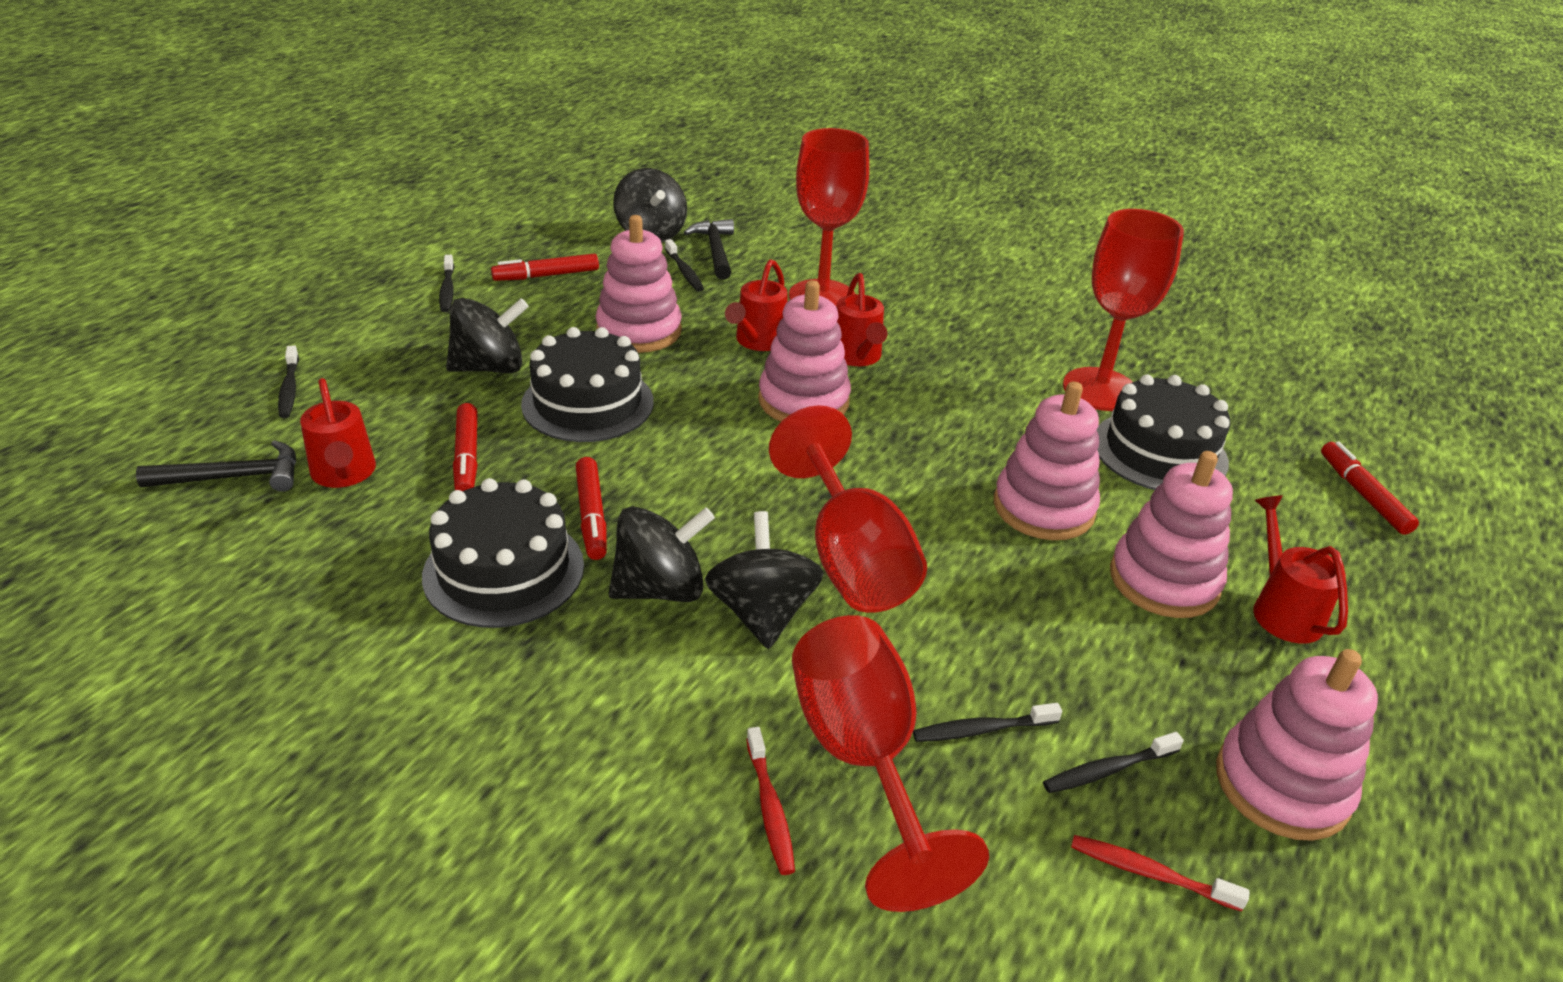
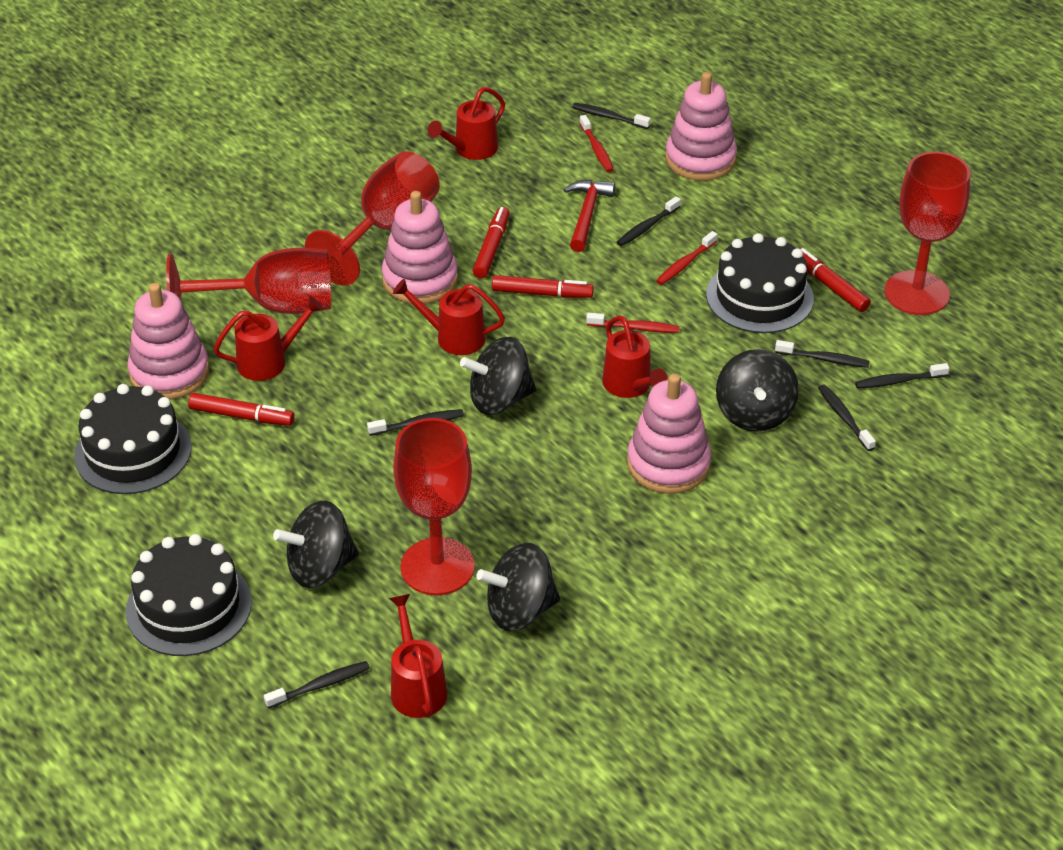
black hammer: 2 -> 0
black toothbrush: 5 -> 7
pink stacking toy: 5 -> 4
red hammer: 0 -> 1
red toothbrush: 2 -> 3
red watering can: 4 -> 5

